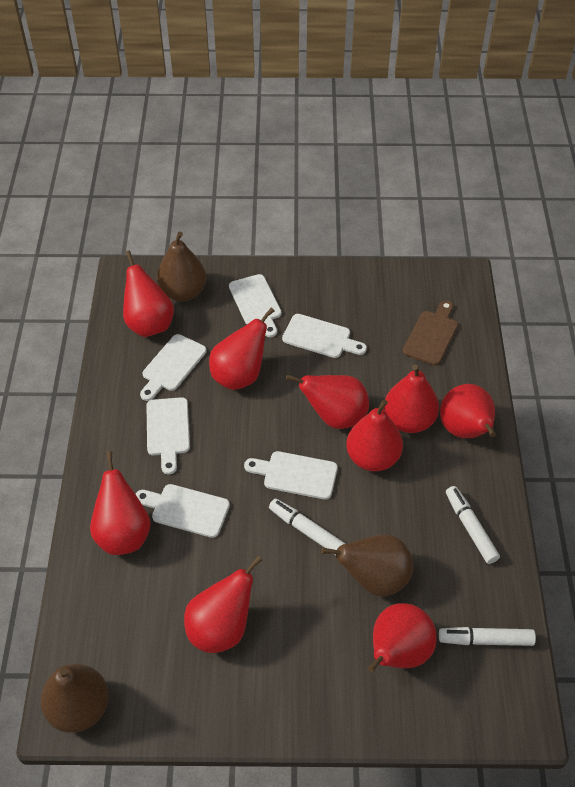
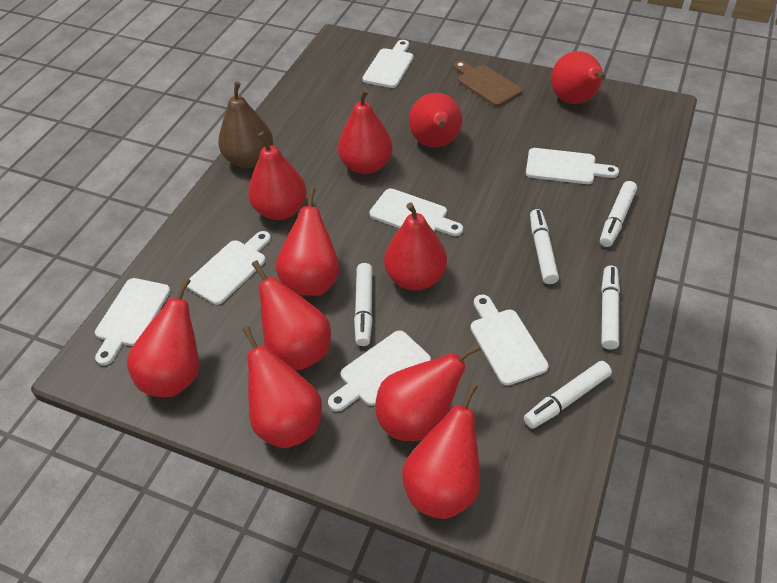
brown pear: 3 -> 1
red pear: 9 -> 11
white cutting board: 6 -> 7
white marker: 3 -> 5

